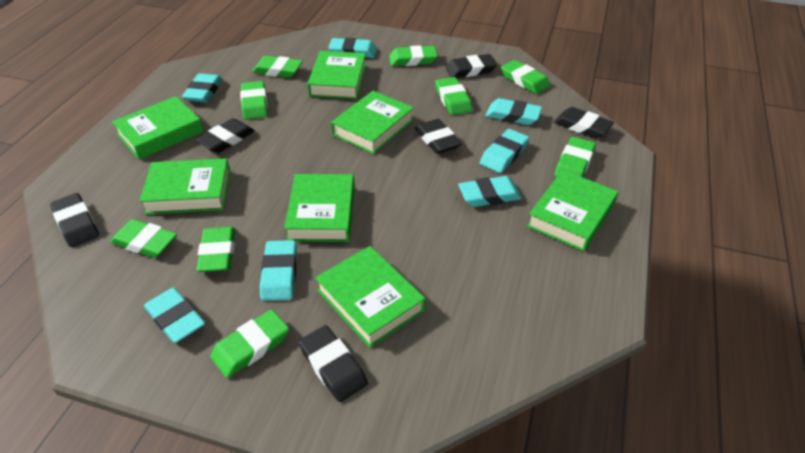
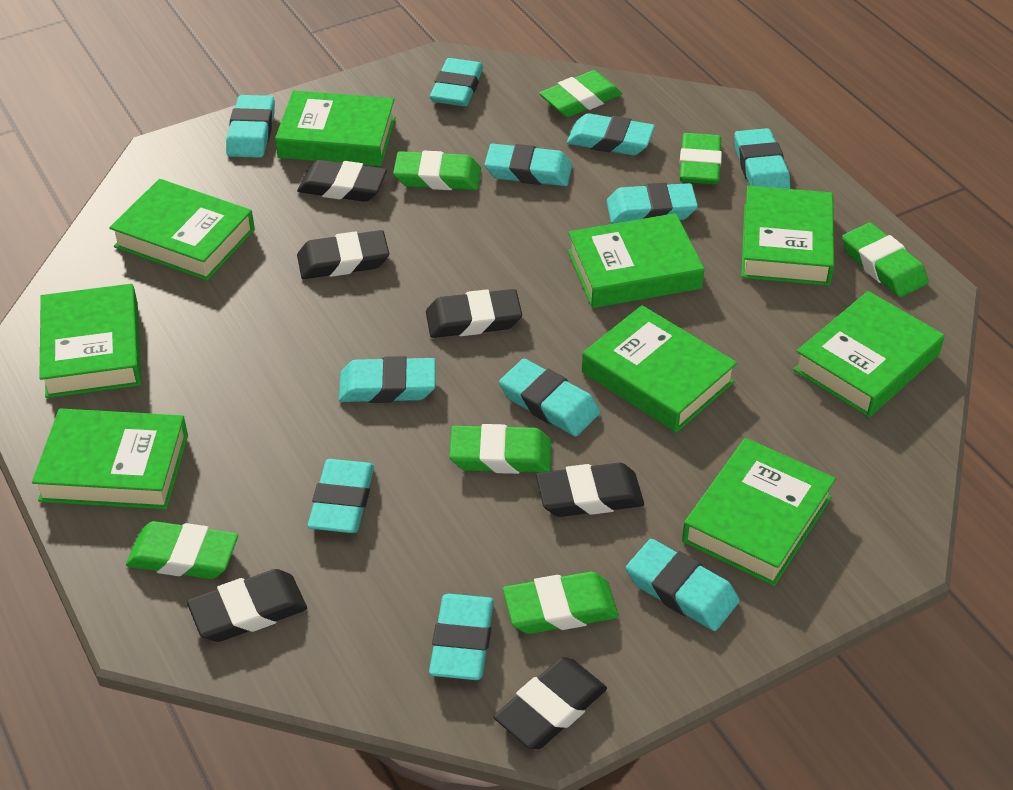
green book: 7 -> 9
green eraser: 9 -> 7
turquoise eraser: 7 -> 11

